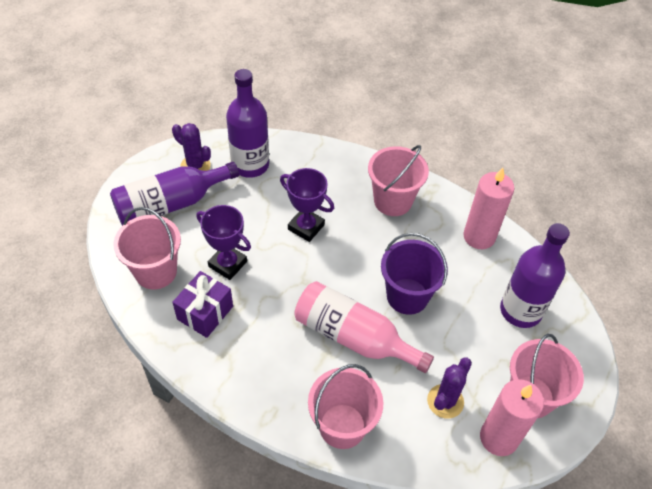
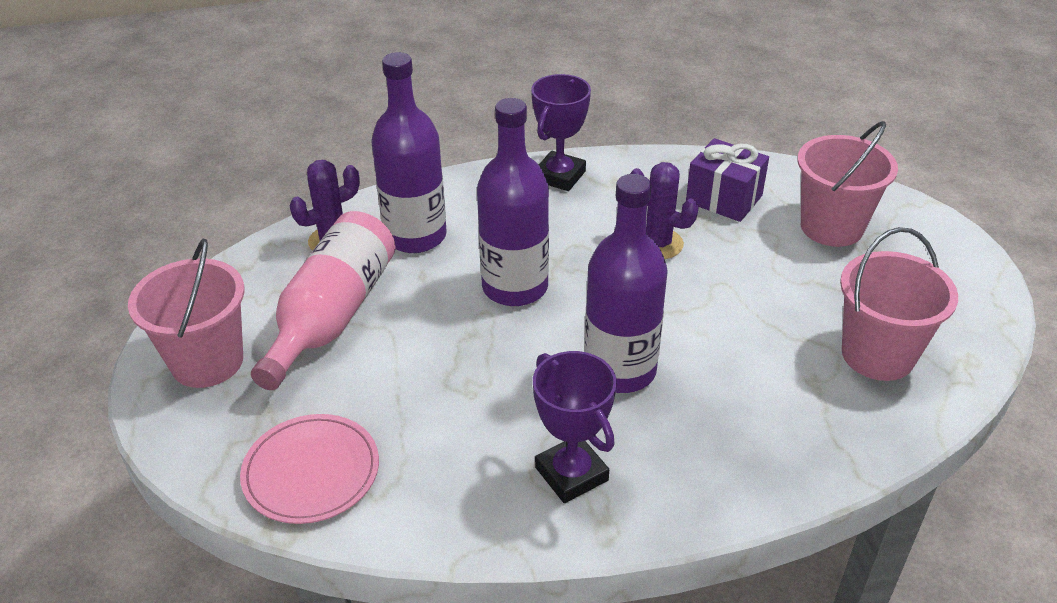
pink bucket: 4 -> 3
pink candle: 2 -> 0
pink plate: 0 -> 1
purple bucket: 1 -> 0

